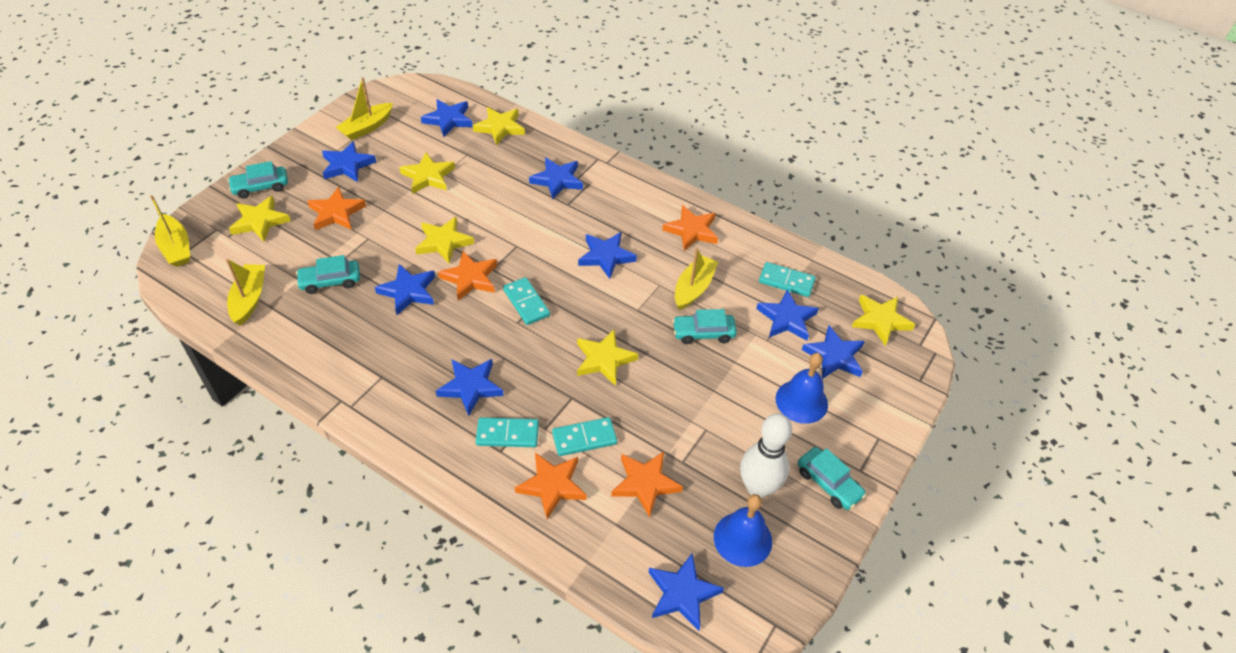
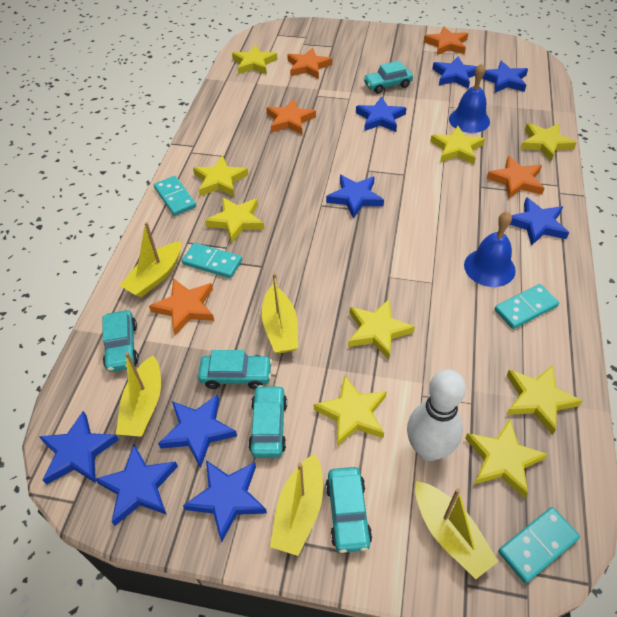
turquoise car: 4 -> 5
yellow boat: 4 -> 5
yellow star: 6 -> 9

